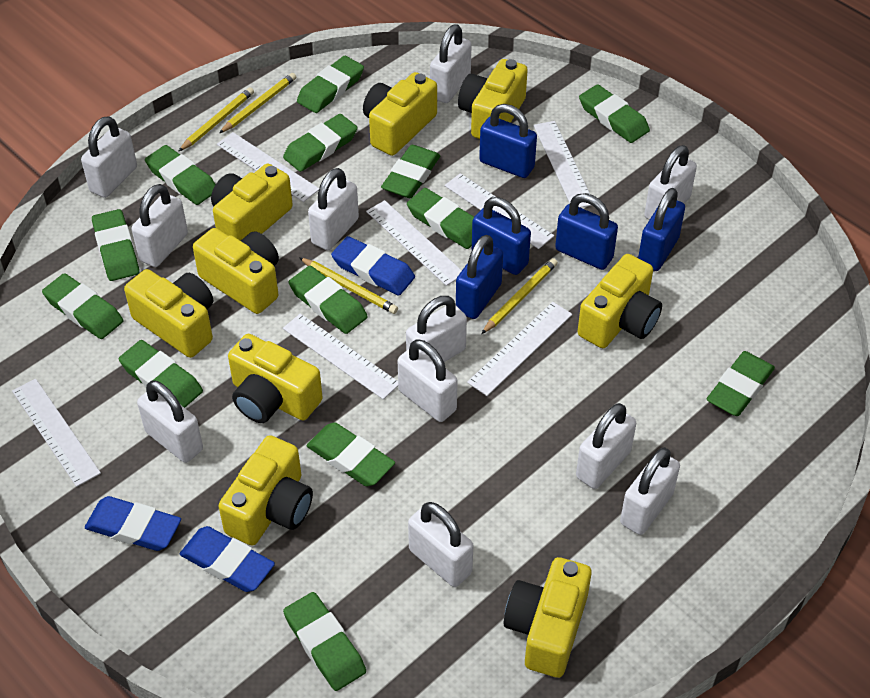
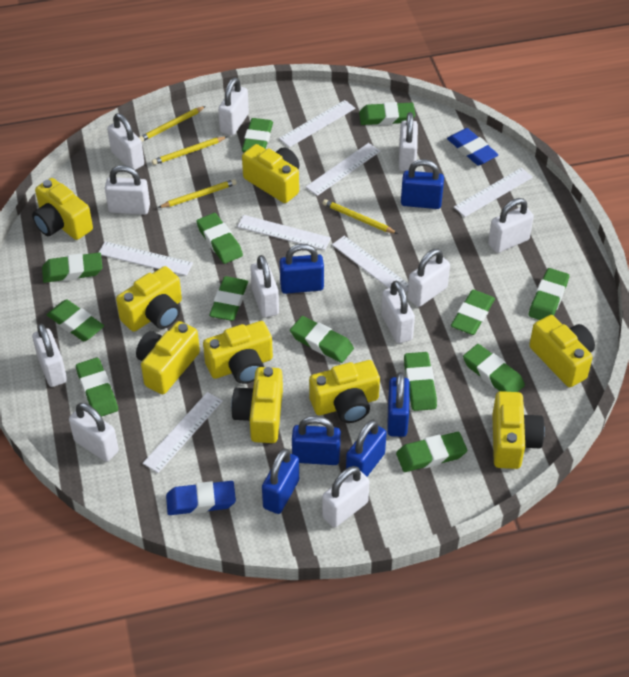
blue eraser: 3 -> 2
blue padlock: 5 -> 6

